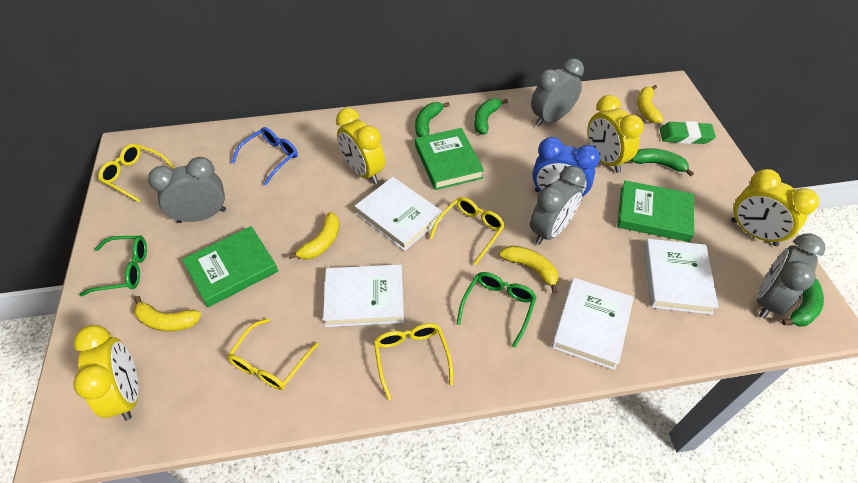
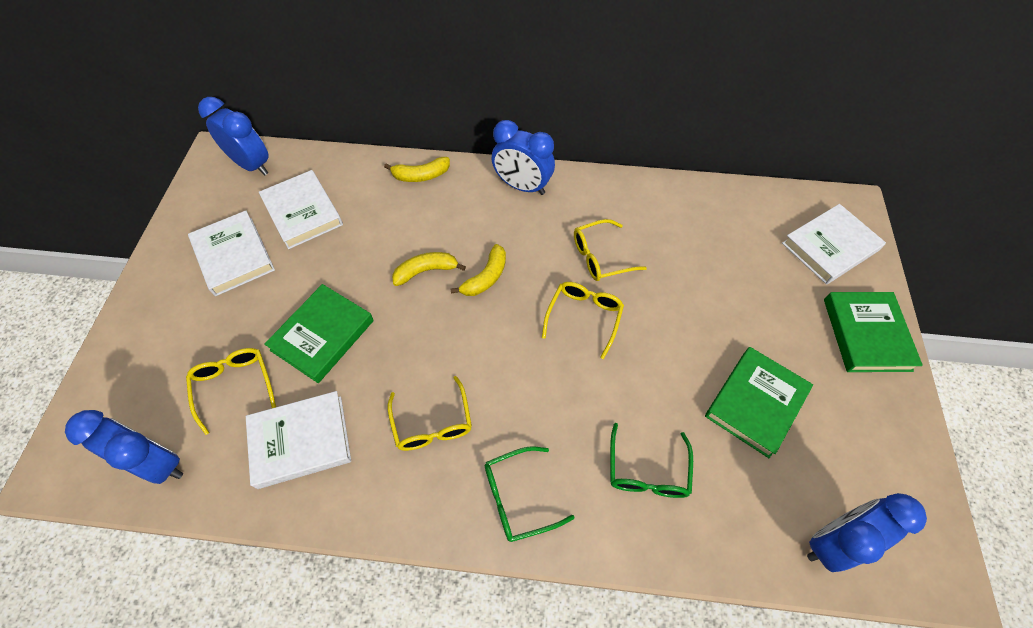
blue clock: 1 -> 4
blue glasses: 1 -> 0
green banana: 4 -> 0
green eraser: 1 -> 0
grey clock: 4 -> 0
yellow banana: 4 -> 3
yellow clock: 4 -> 0

